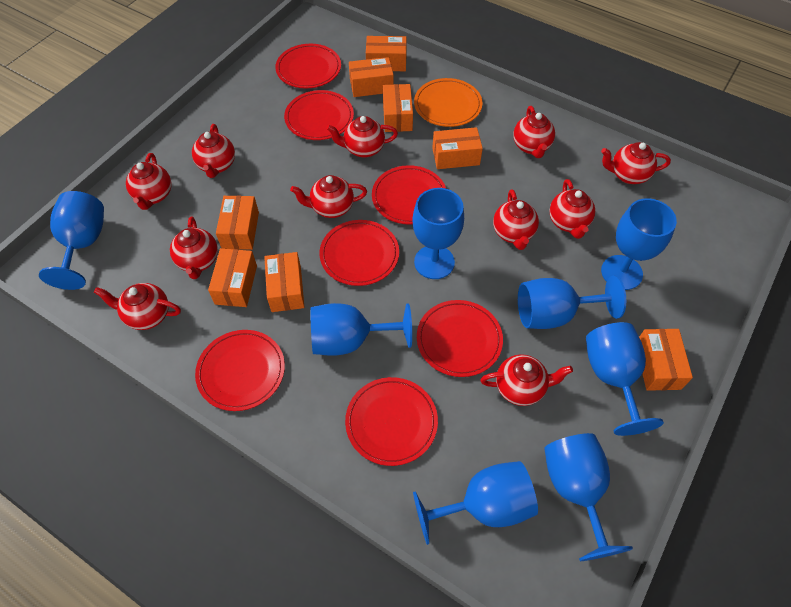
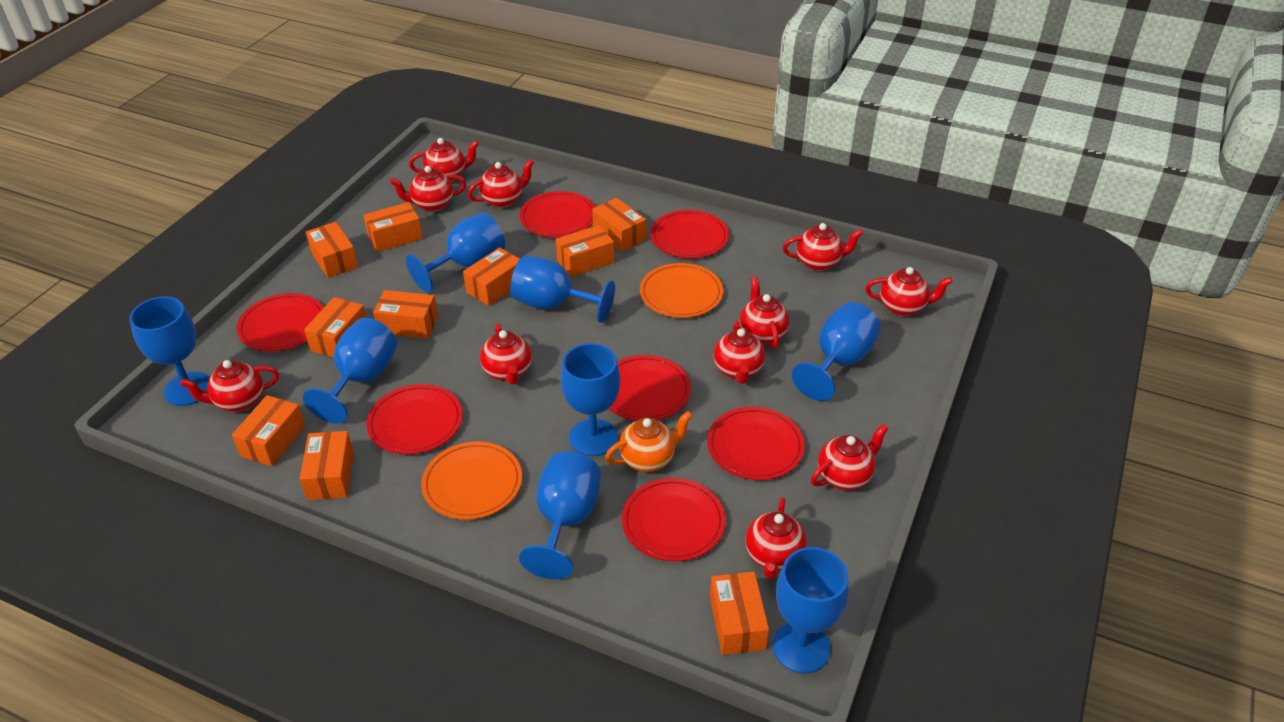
orange box: 8 -> 10
orange plate: 1 -> 2
orange teapot: 0 -> 1

